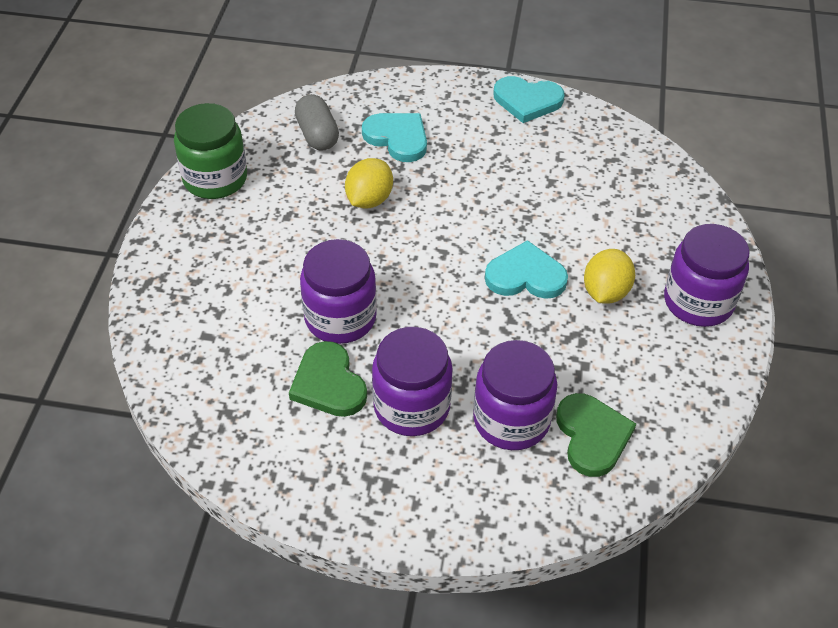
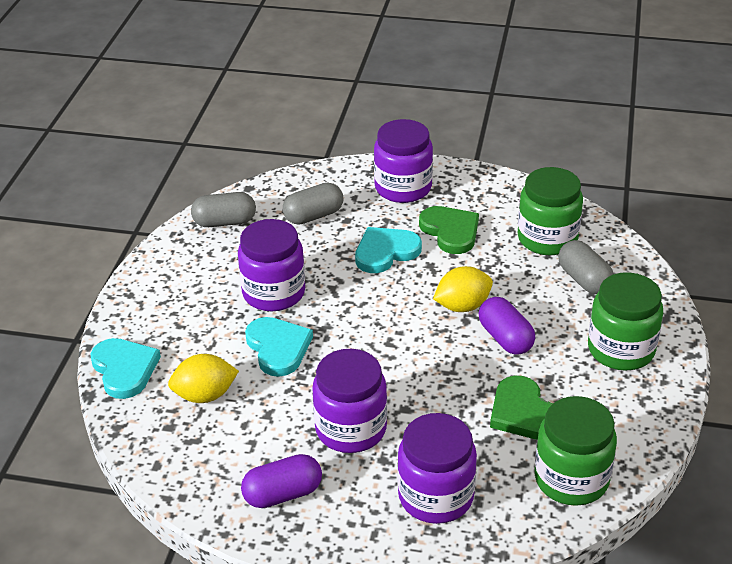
green jar: 1 -> 3
grey capsule: 1 -> 3
purple capsule: 0 -> 2

